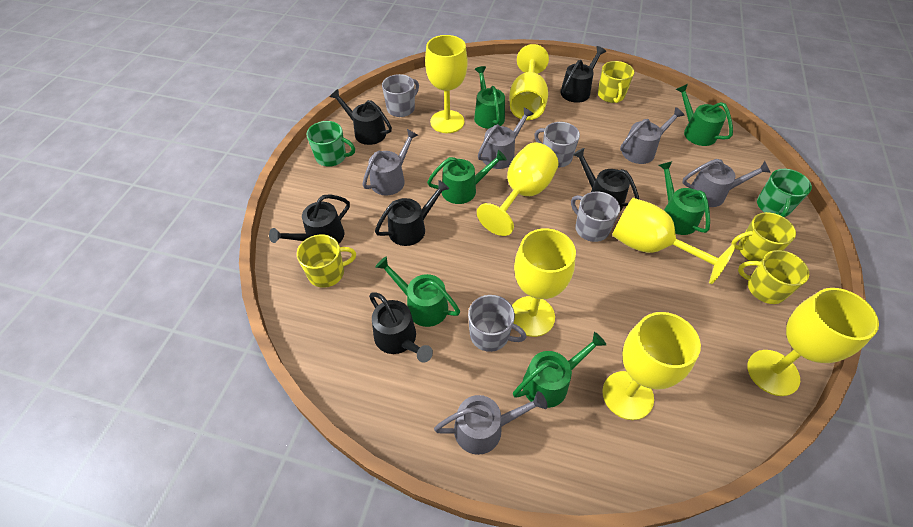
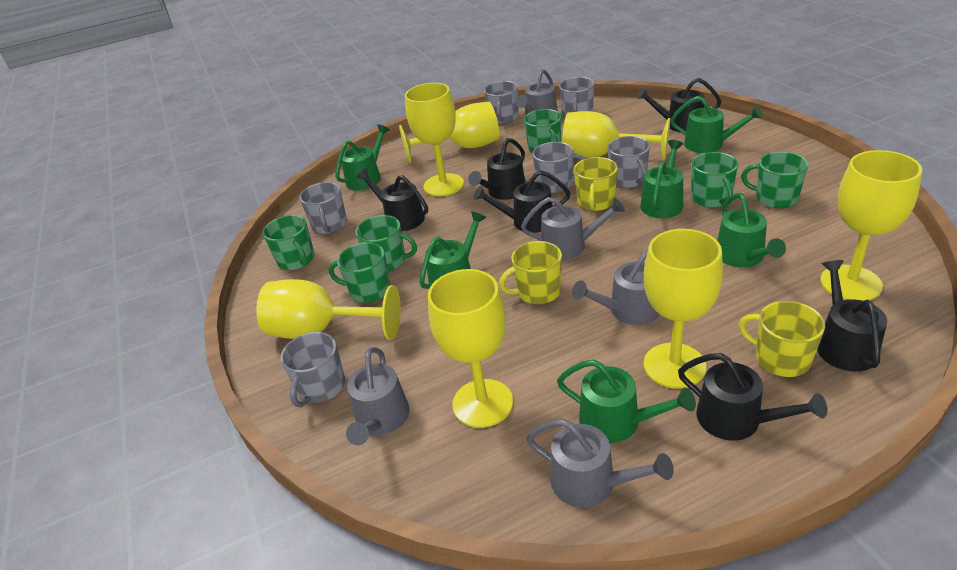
green mug: 2 -> 6
grey mug: 4 -> 6
yellow mug: 4 -> 3

